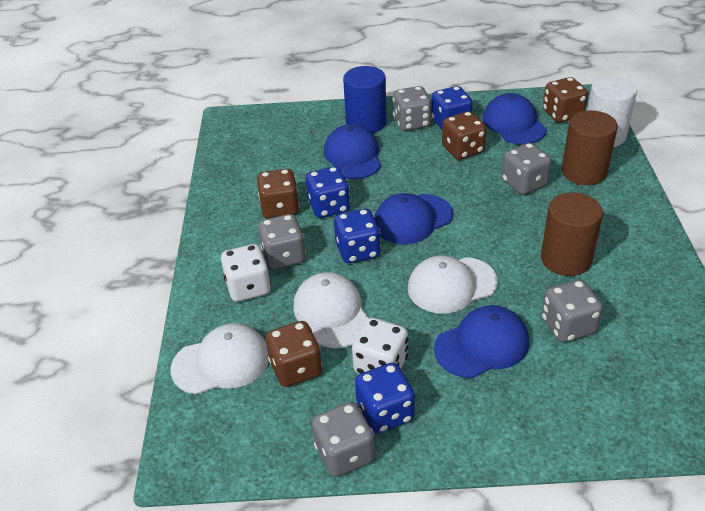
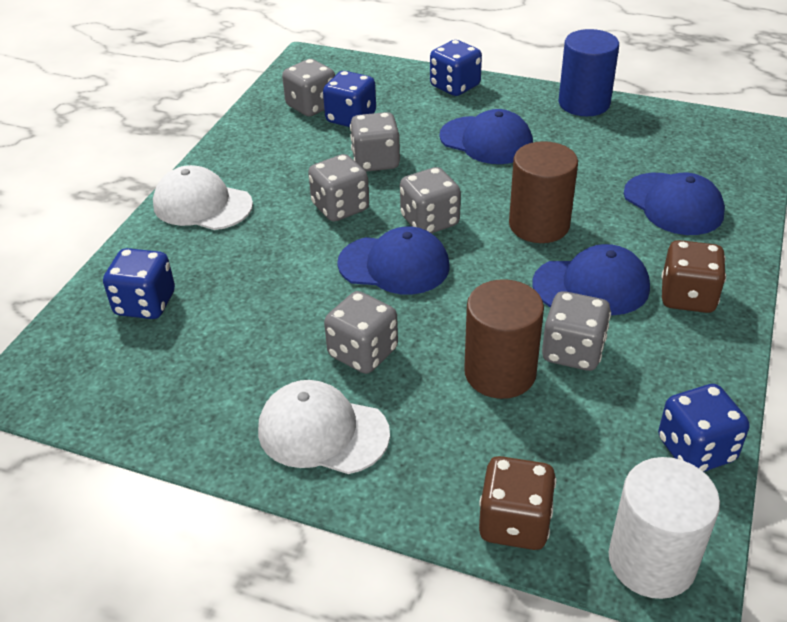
brown dice: 4 -> 2
grey dice: 5 -> 6
white cap: 3 -> 2
white dice: 2 -> 0

